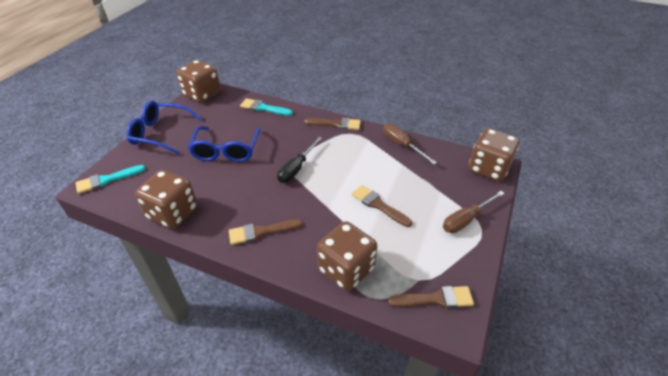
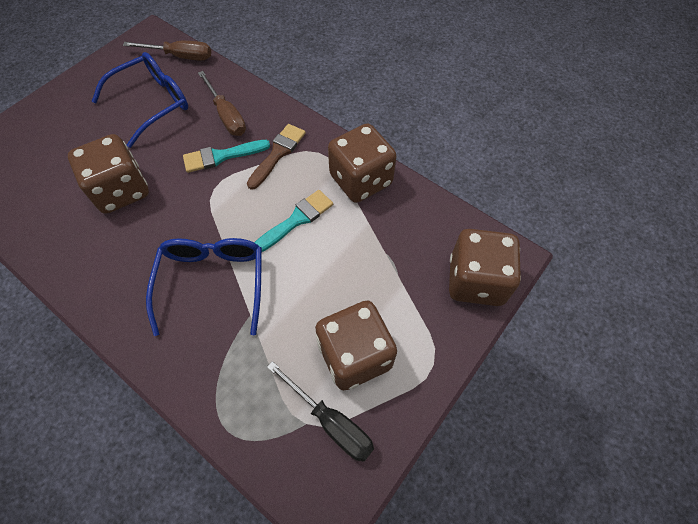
brown brush: 4 -> 1

